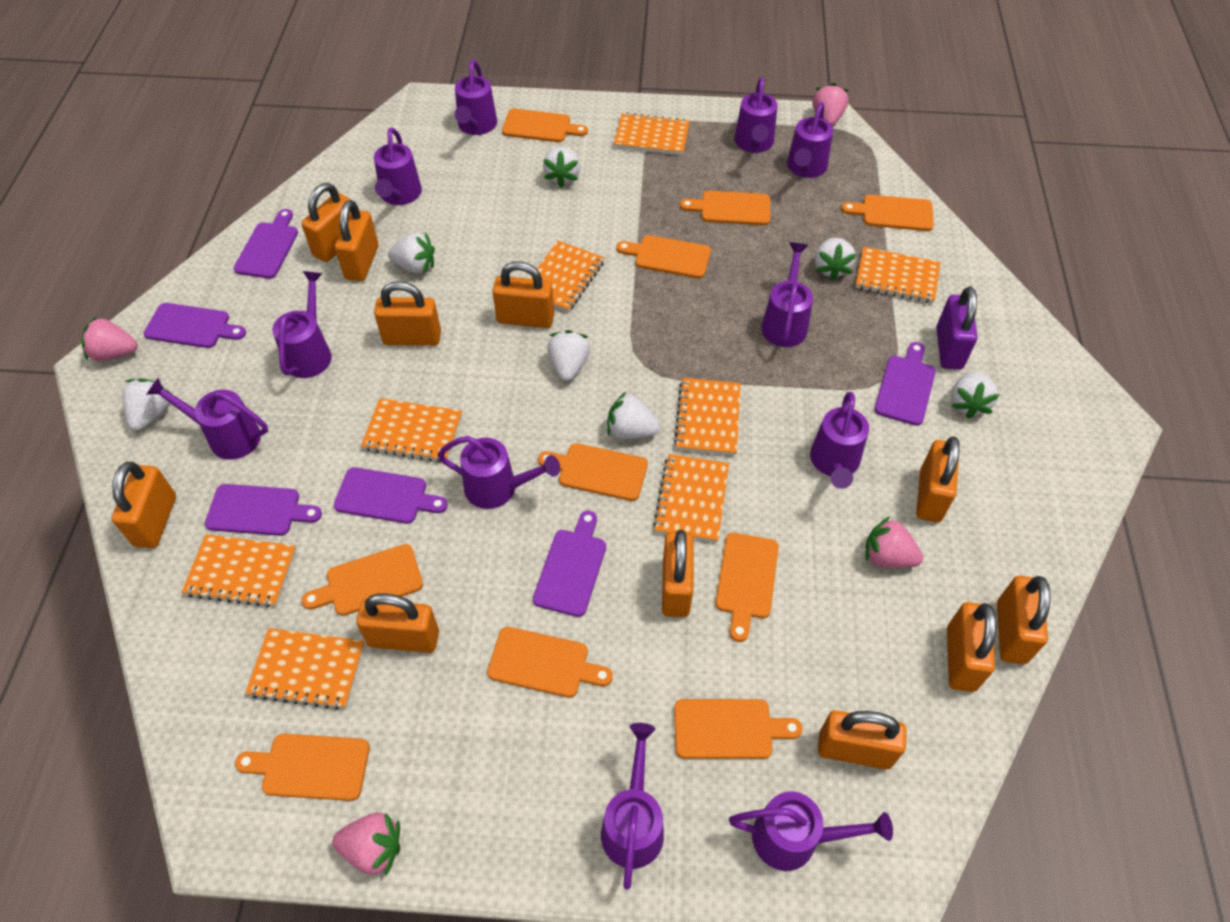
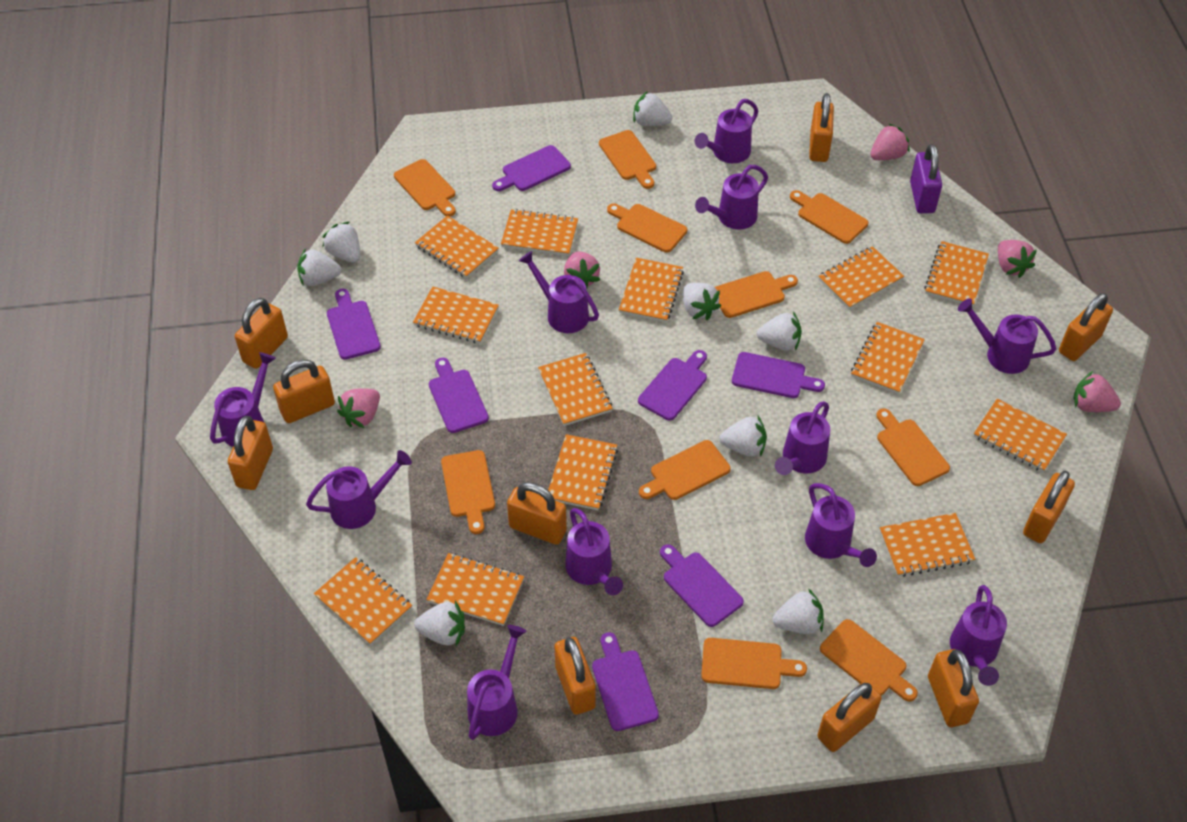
orange notebook: 8 -> 13
orange padlock: 11 -> 10
pink strawberry: 4 -> 5
purple cutting board: 6 -> 7
white strawberry: 7 -> 8

